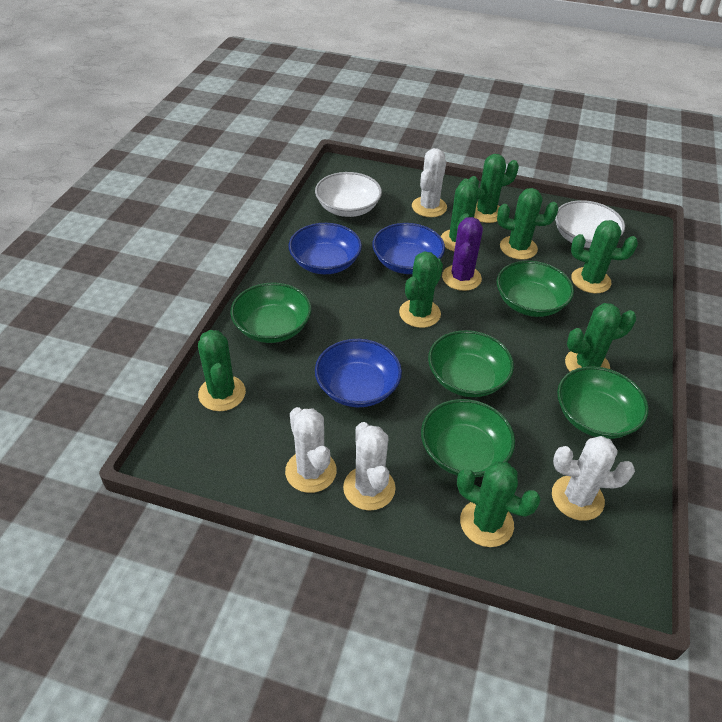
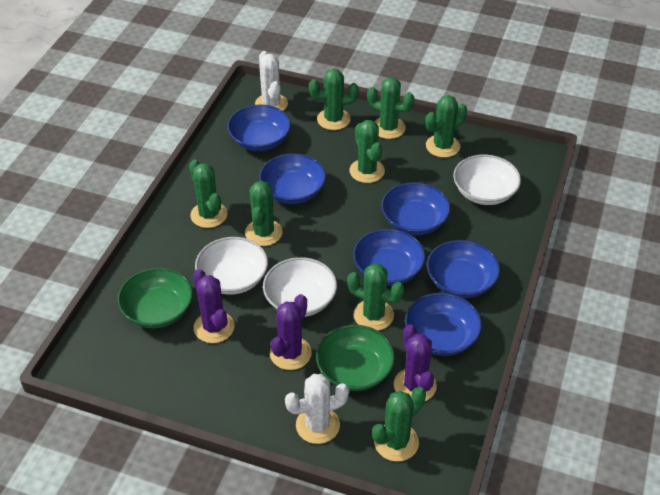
blue bowl: 3 -> 6
green bowl: 5 -> 2
purple cactus: 1 -> 3
white bowl: 2 -> 3
white cactus: 4 -> 2

